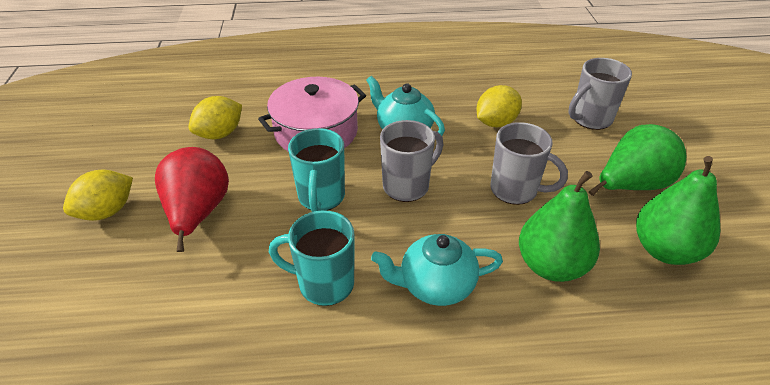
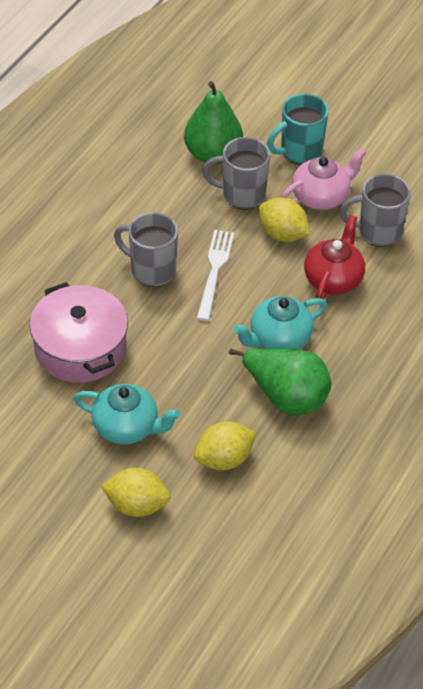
green pear: 3 -> 2
pink teapot: 0 -> 1
red pear: 1 -> 0
red teapot: 0 -> 1
turquoise mug: 2 -> 1
white fork: 0 -> 1

